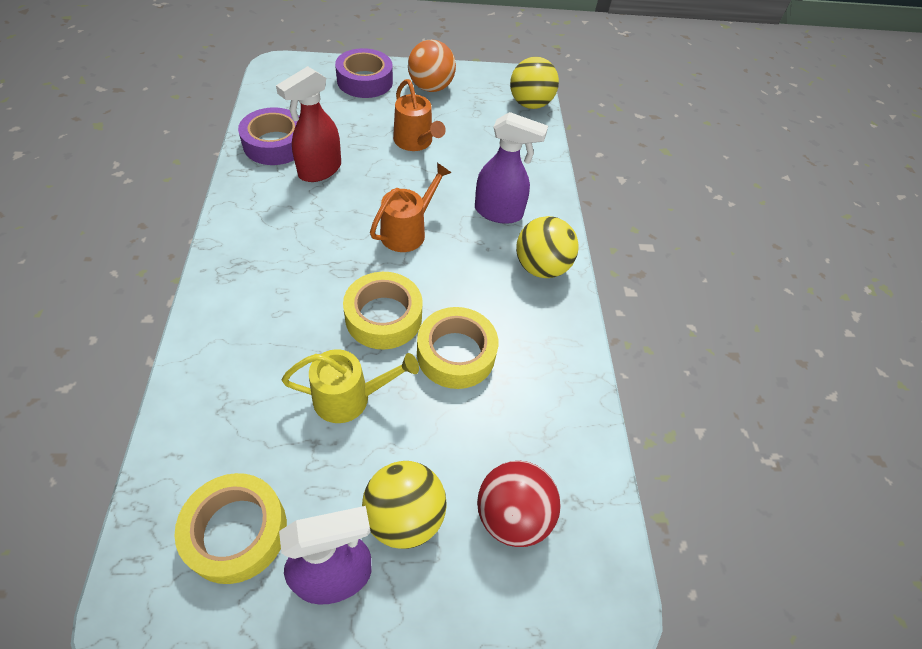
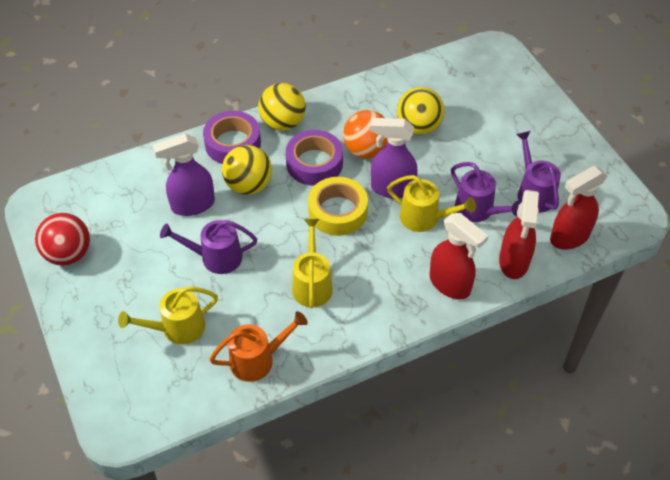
orange watering can: 2 -> 1
purple watering can: 0 -> 3
red spray bottle: 1 -> 3
yellow tape: 3 -> 1
yellow watering can: 1 -> 3

